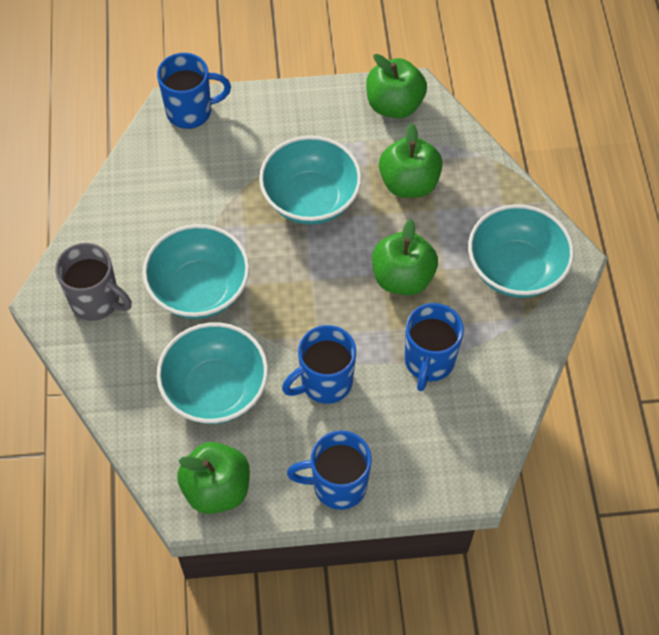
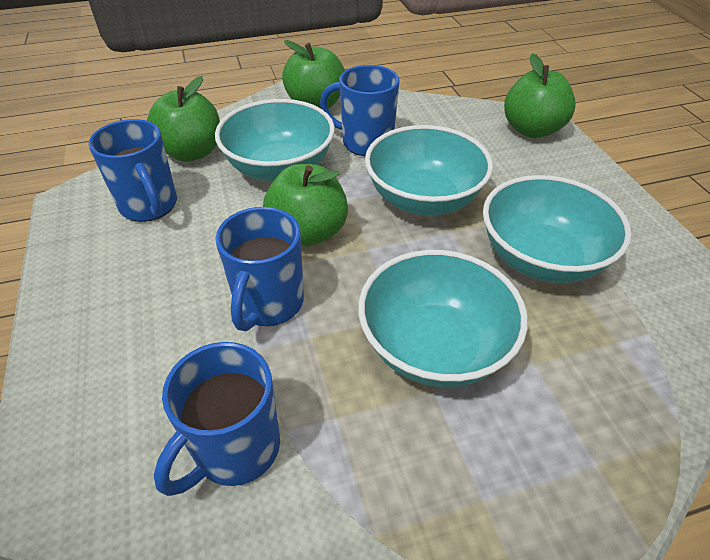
grey mug: 1 -> 0

